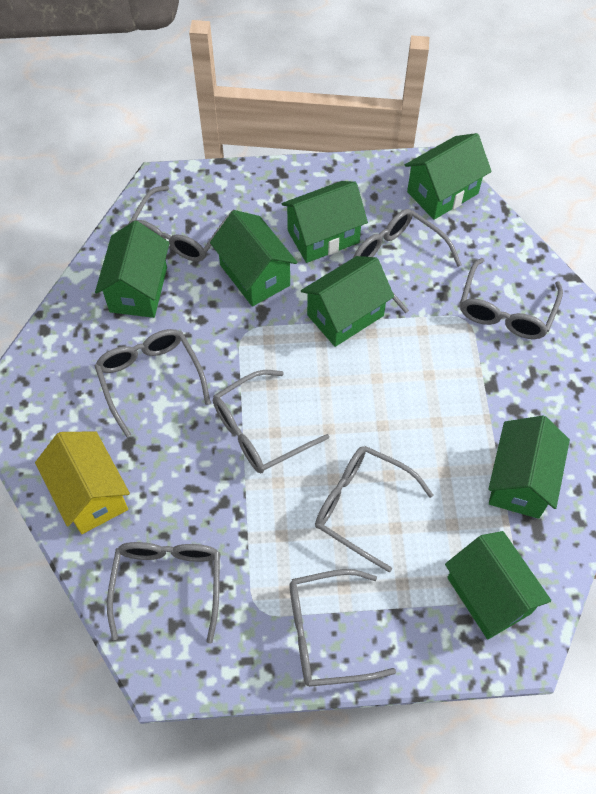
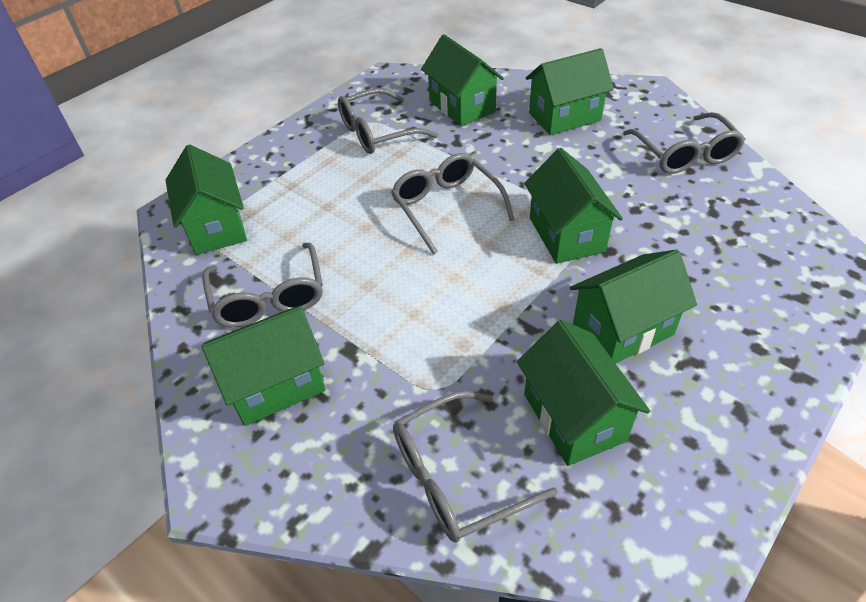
grey glasses: 8 -> 5
yellow house: 1 -> 0

